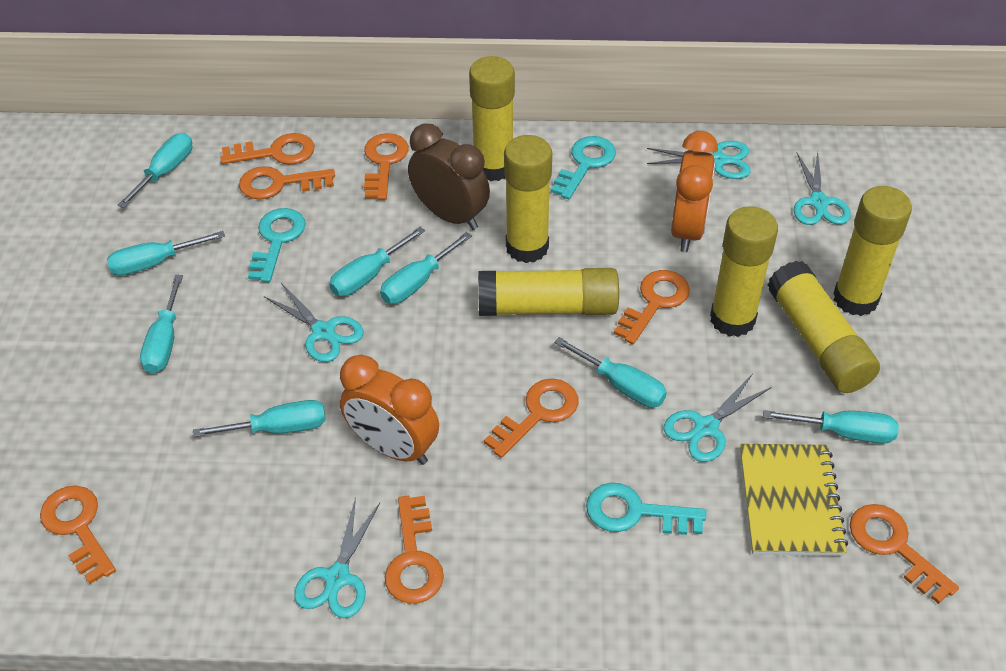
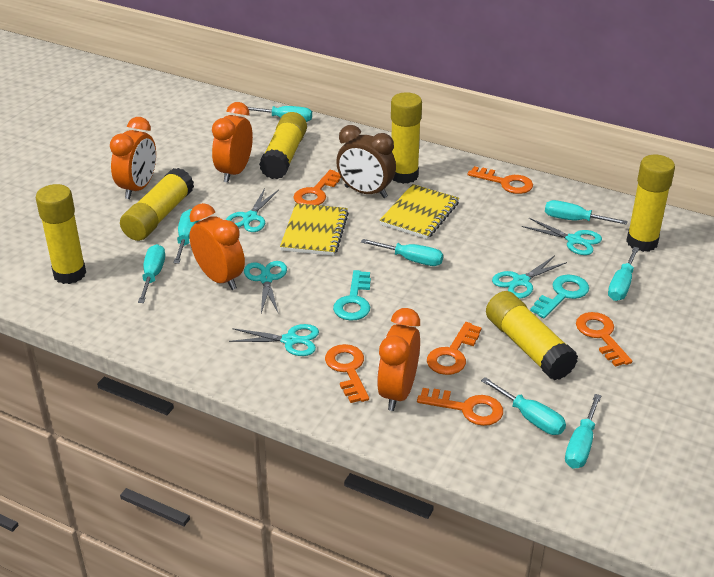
orange clock: 2 -> 4
orange key: 8 -> 6
turquoise key: 3 -> 2
yellow notebook: 1 -> 2

